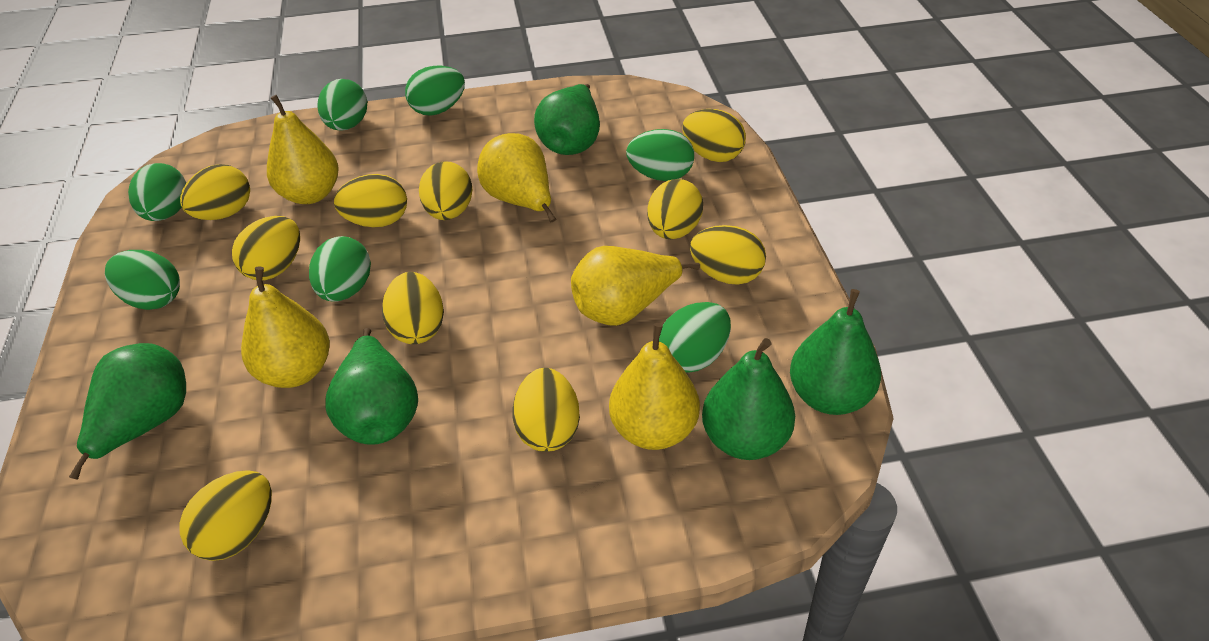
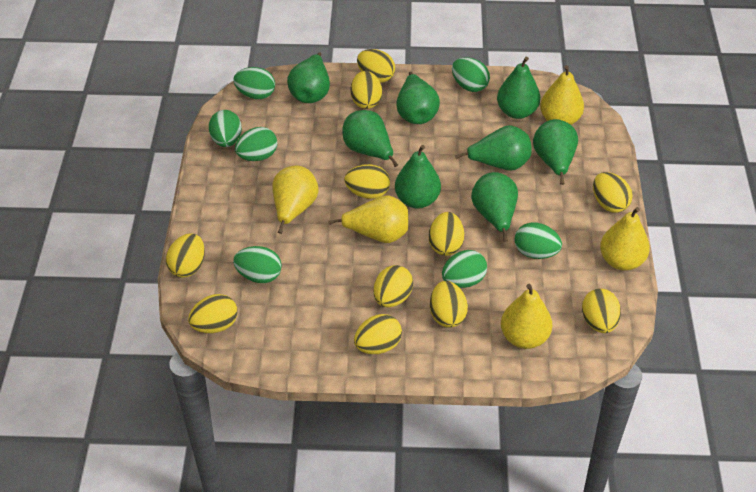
green pear: 5 -> 8
yellow egg: 10 -> 11

